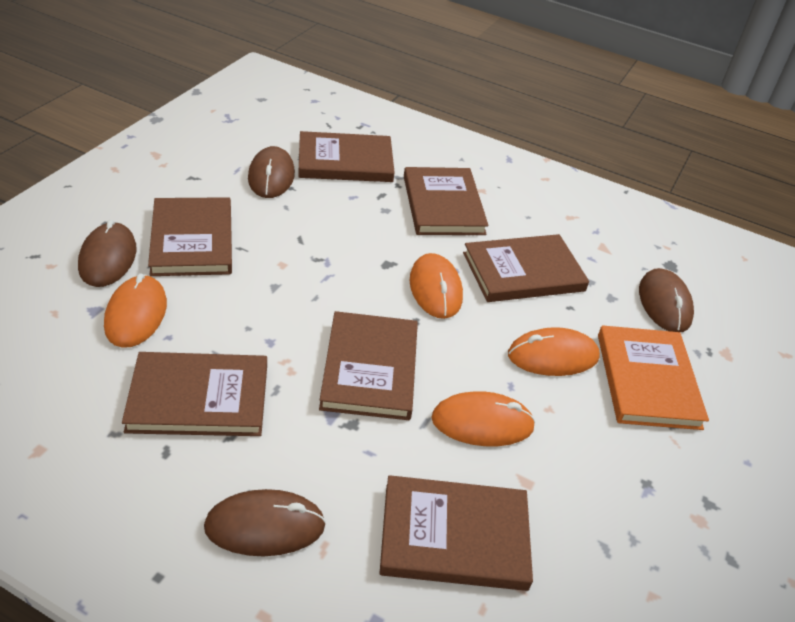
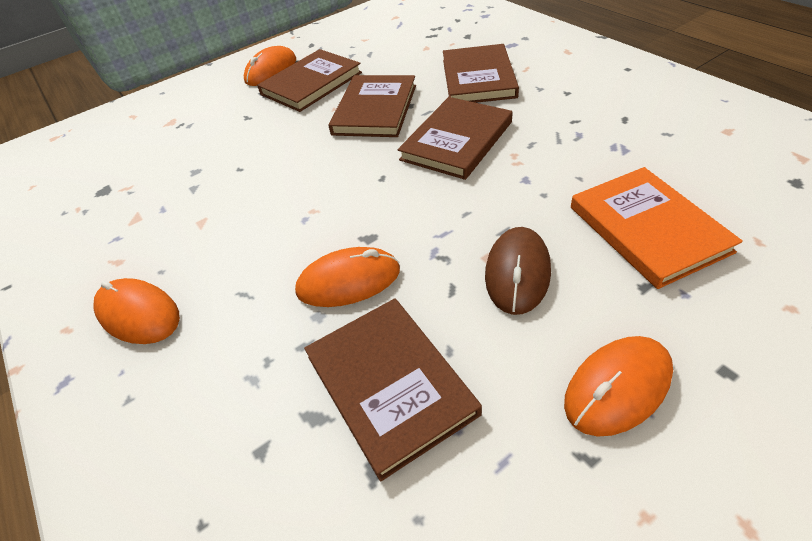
brown book: 7 -> 5
brown mouse: 4 -> 1

